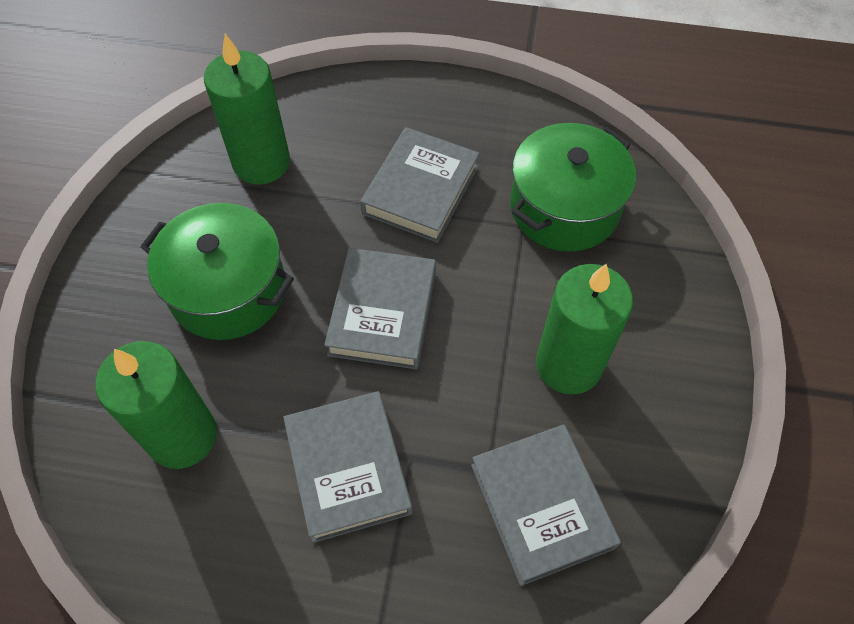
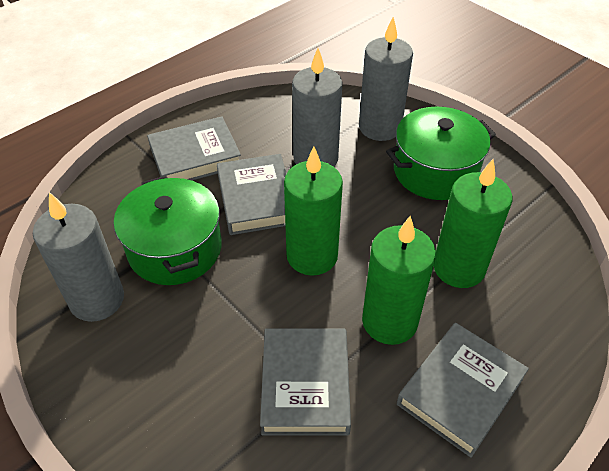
grey candle: 0 -> 3

